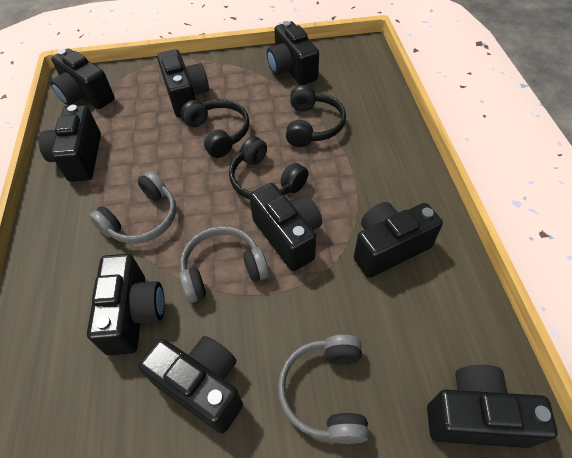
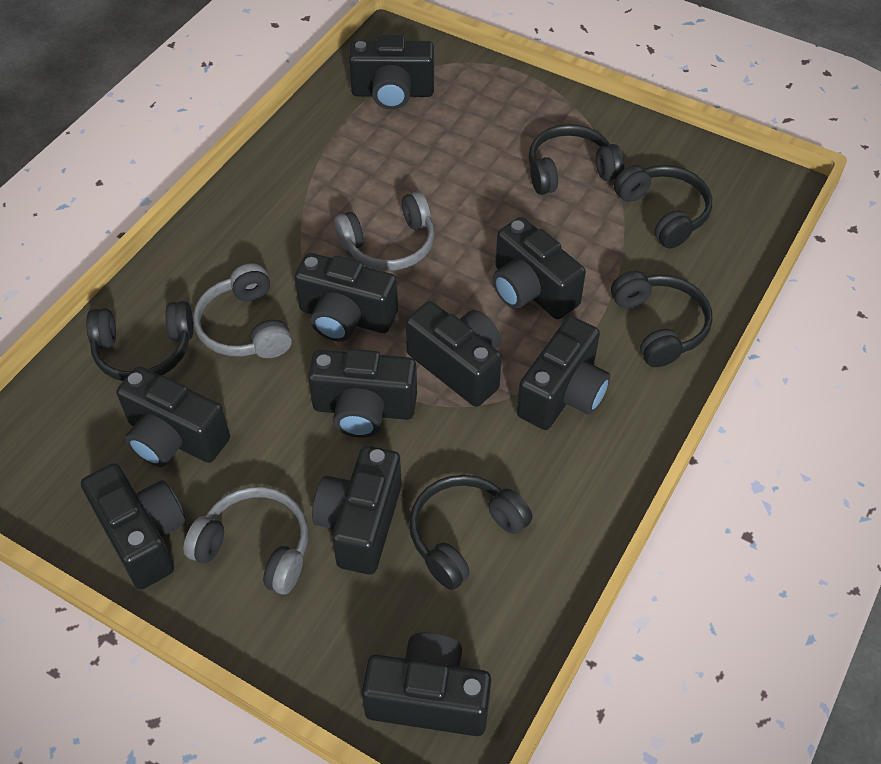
black camera: 9 -> 10
black headphones: 3 -> 5

